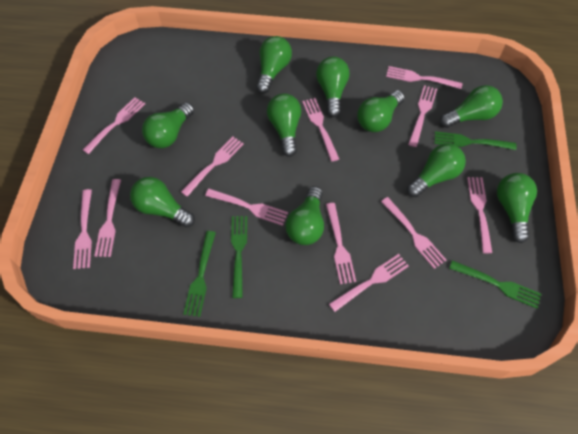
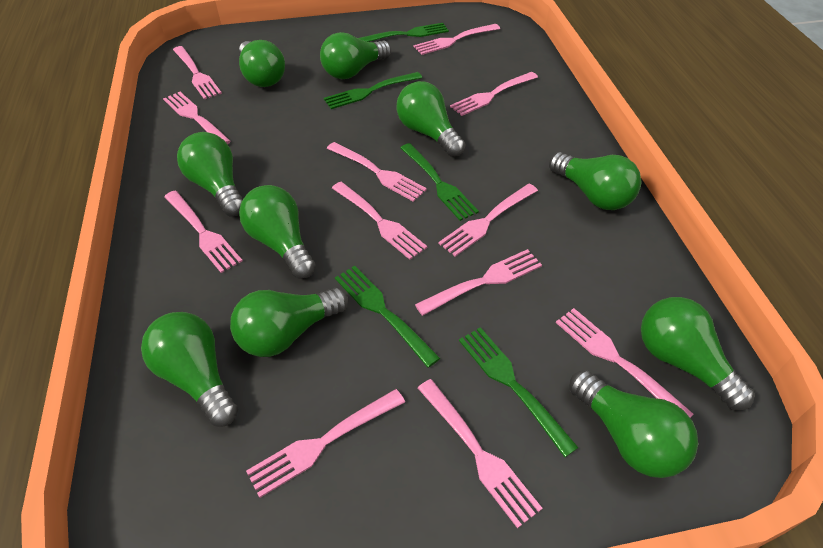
green fork: 4 -> 5

